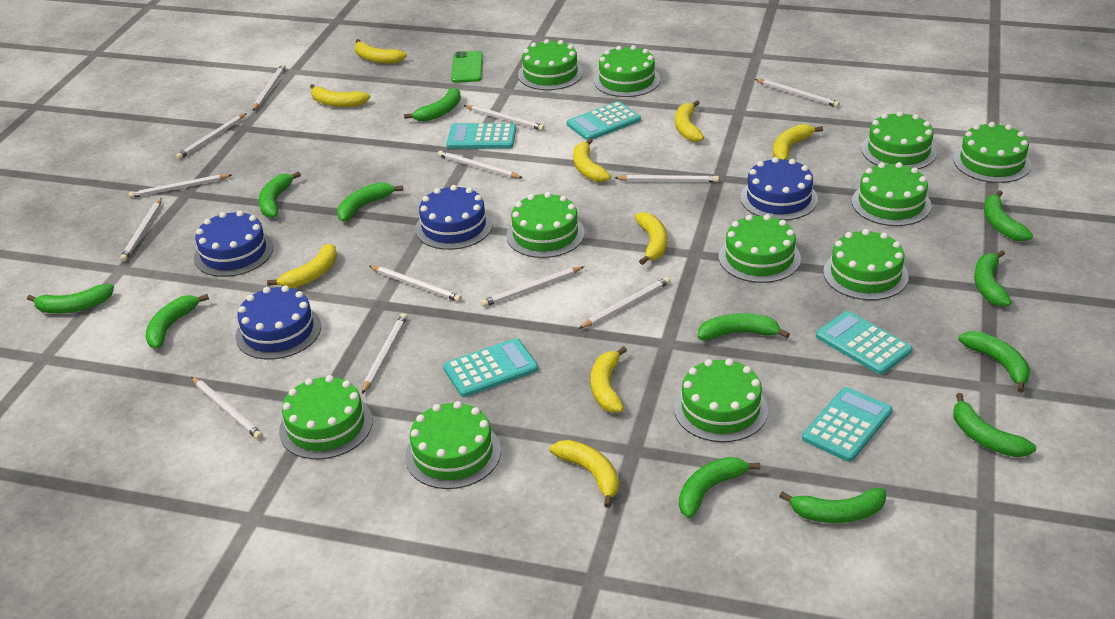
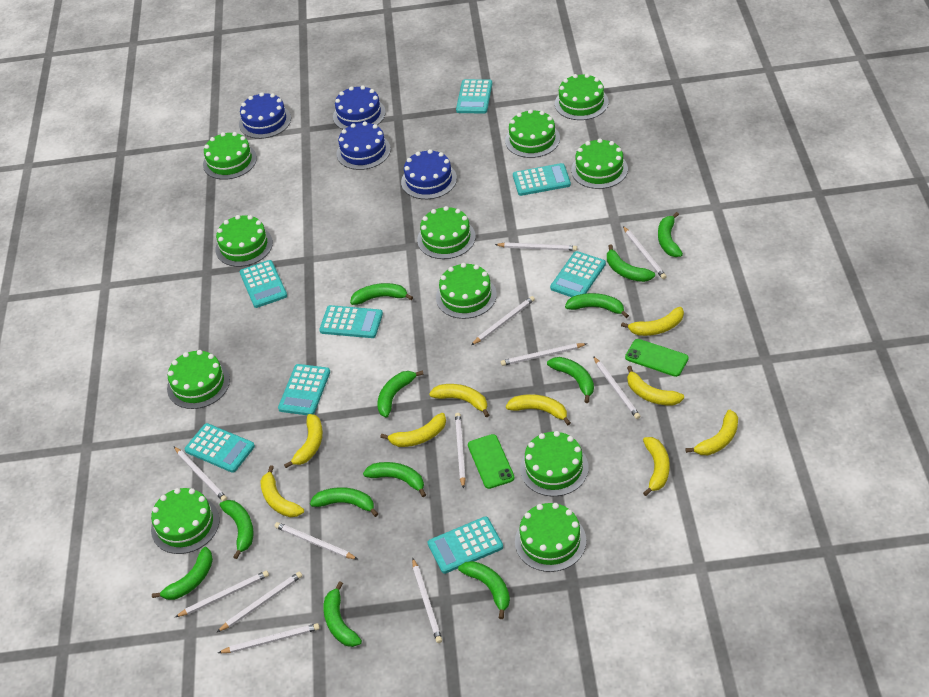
green phone: 1 -> 2
turquoise calculator: 5 -> 8
white pencil: 13 -> 12

